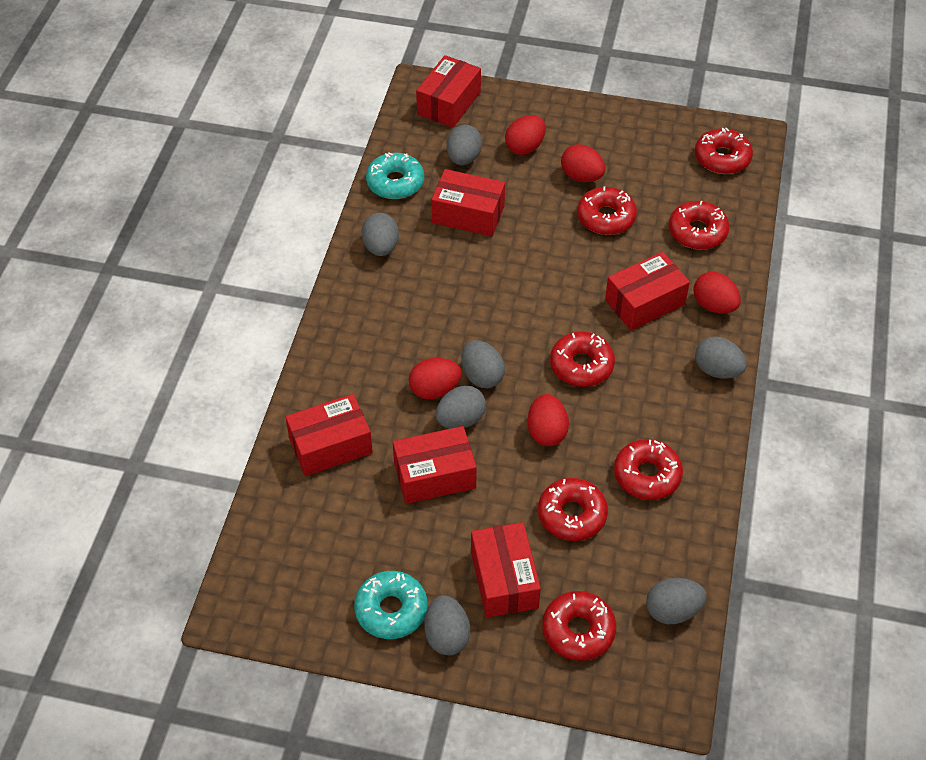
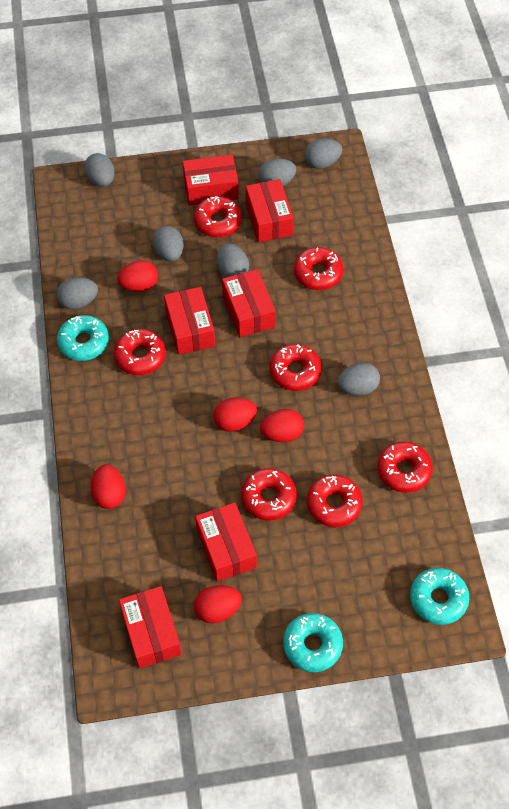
turquoise donut: 2 -> 3

